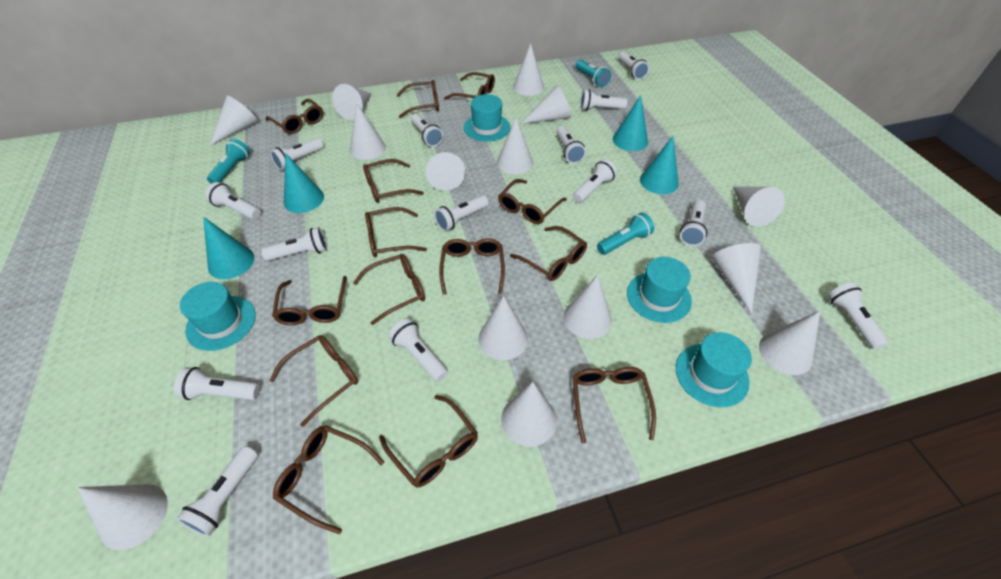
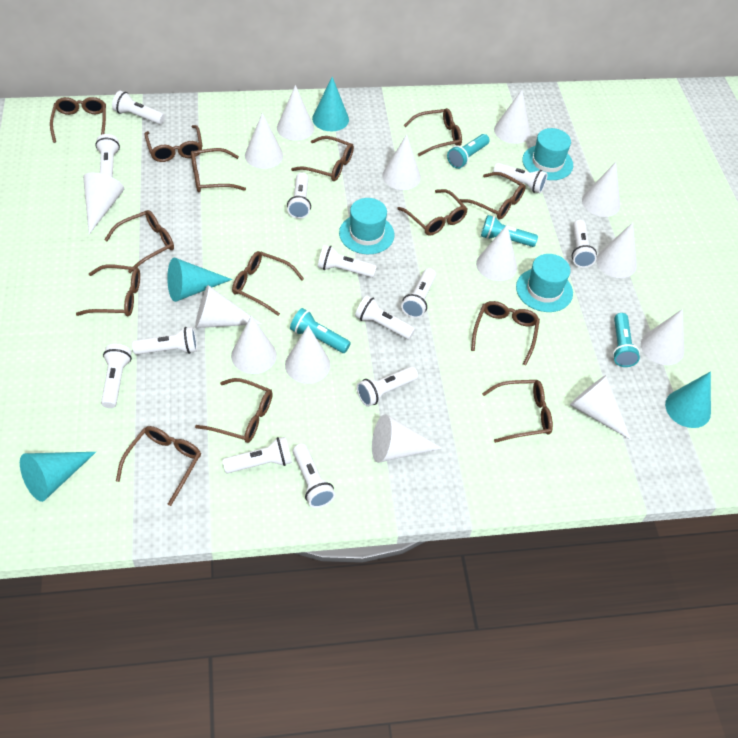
turquoise flashlight: 3 -> 4
turquoise hat: 4 -> 3
white flashlight: 14 -> 13

